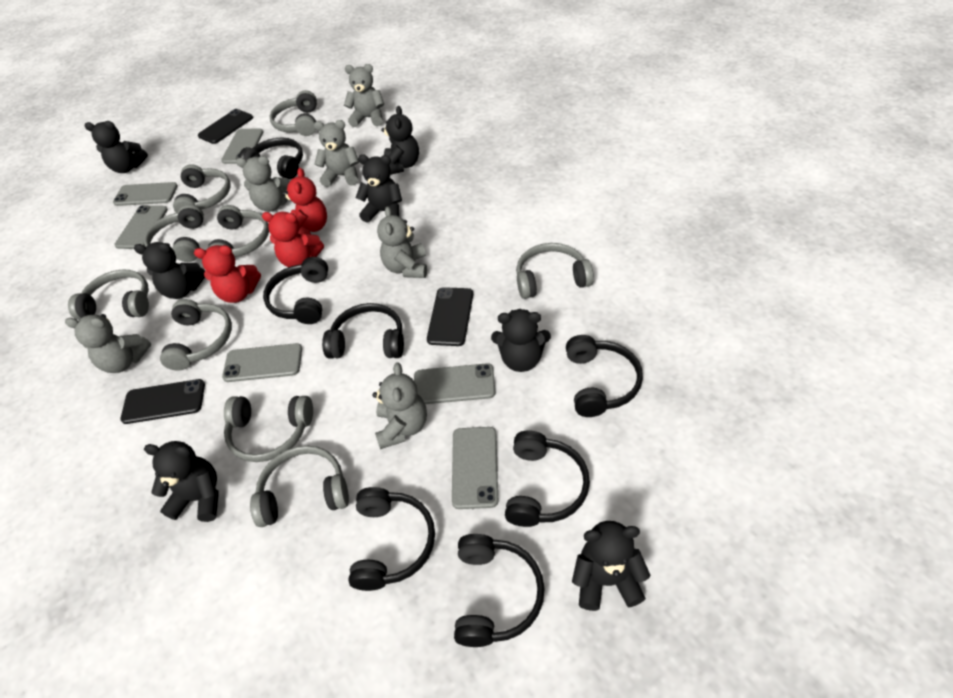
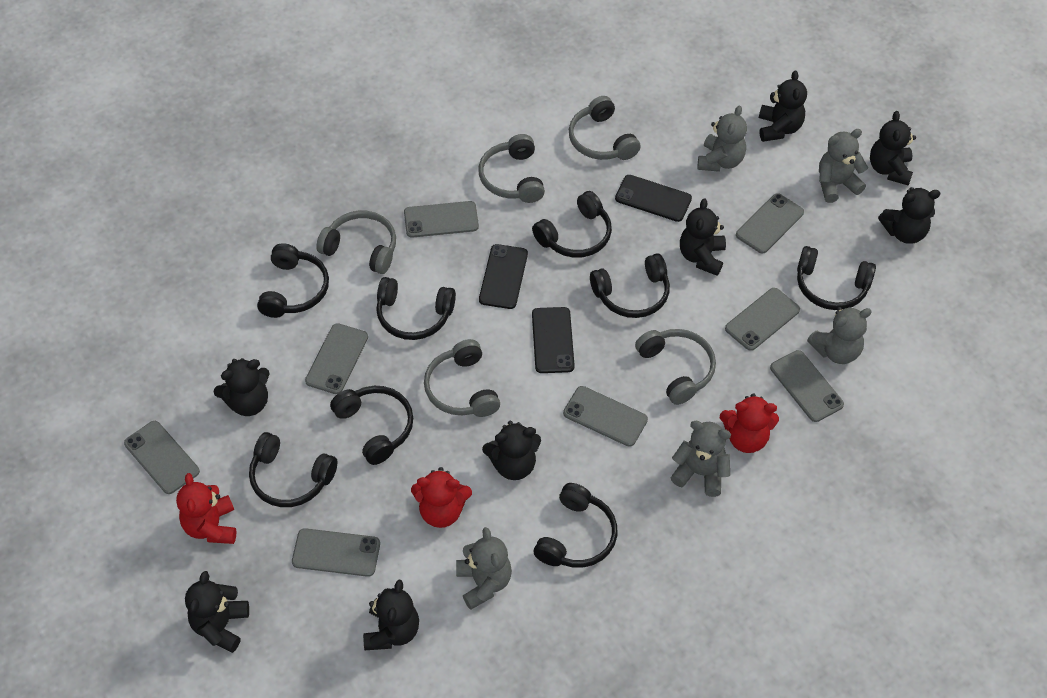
black headphones: 7 -> 8
black teddy bear: 7 -> 8
grey headphones: 9 -> 5
grey phone: 6 -> 8
grey teddy bear: 6 -> 5

